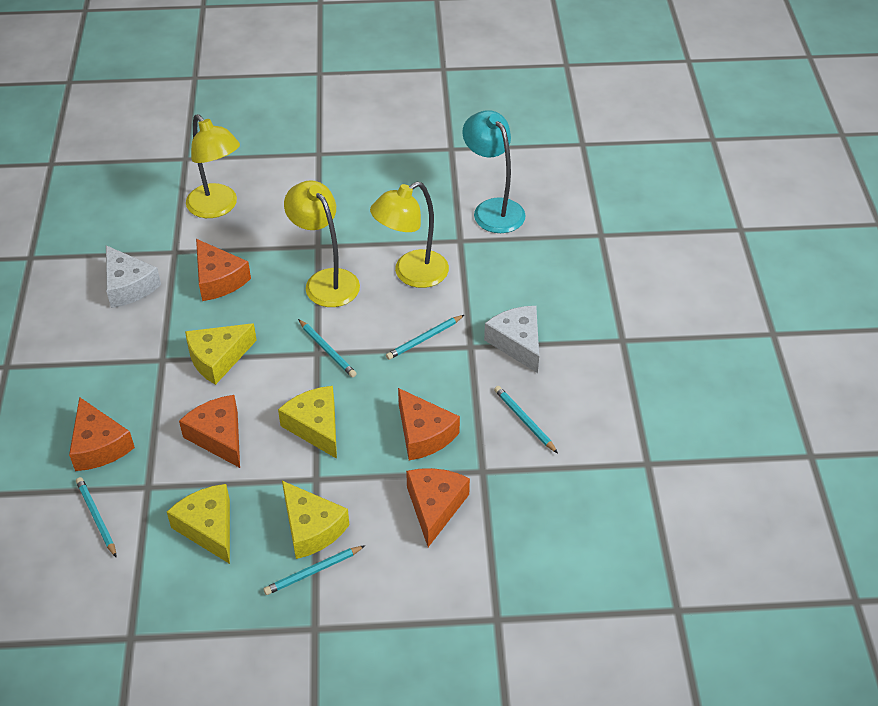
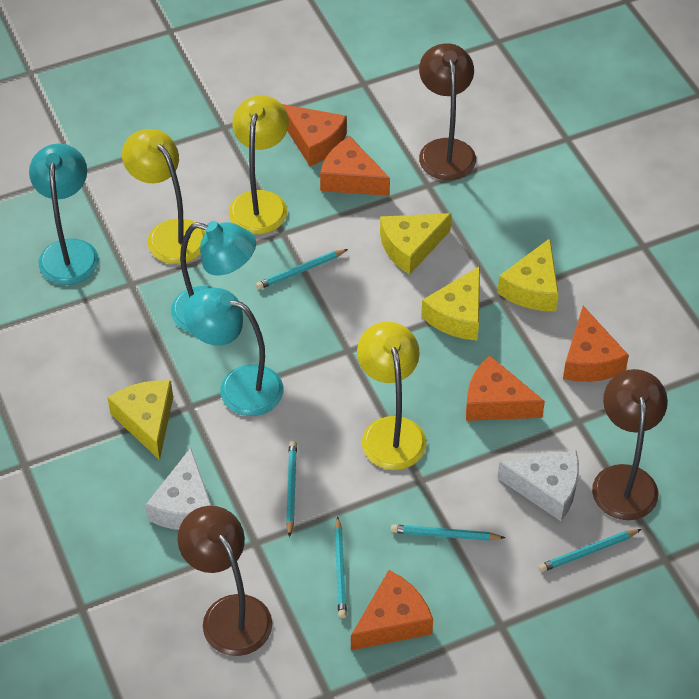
brown lamp: 0 -> 3
turquoise lamp: 1 -> 3

